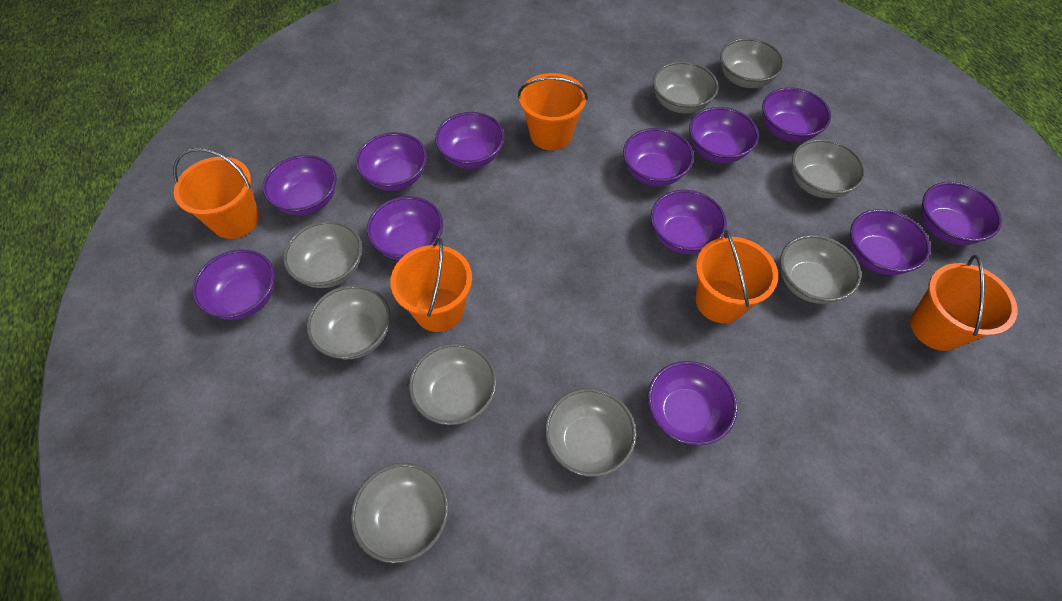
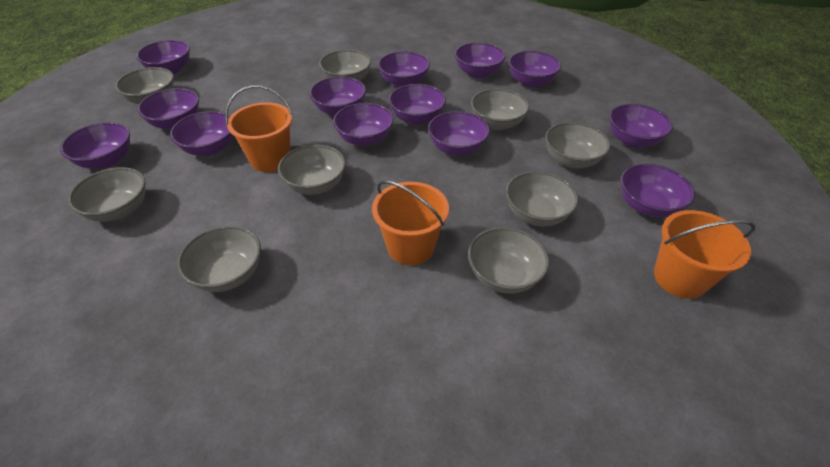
orange bucket: 5 -> 3
purple bowl: 12 -> 13

